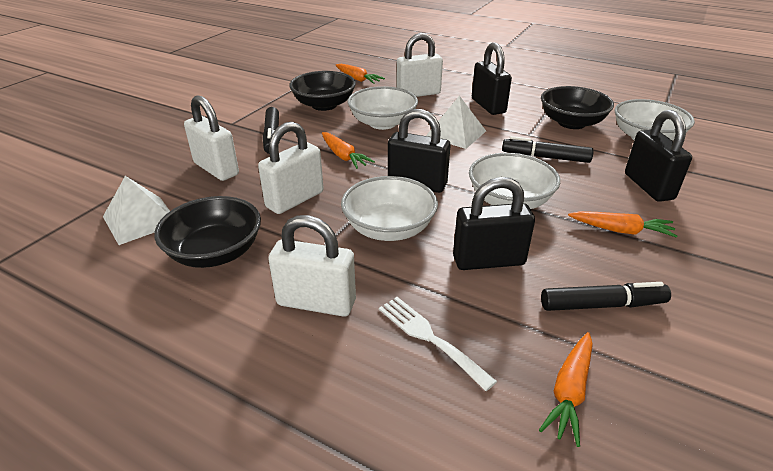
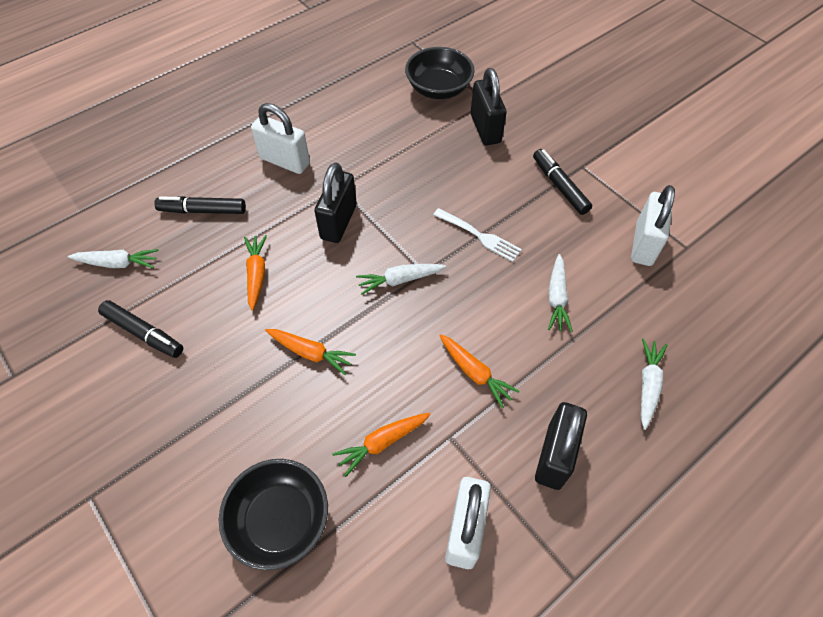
black bowl: 3 -> 2
black padlock: 4 -> 3
white bowl: 4 -> 0
white carrot: 0 -> 4
white padlock: 4 -> 3
white pyramid: 2 -> 0

